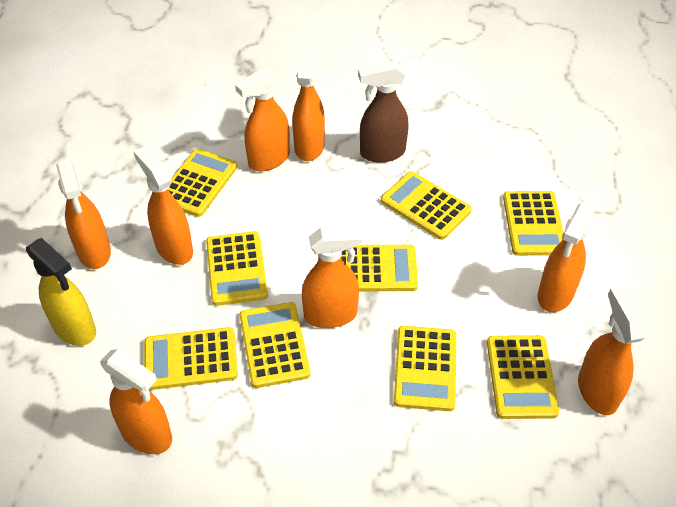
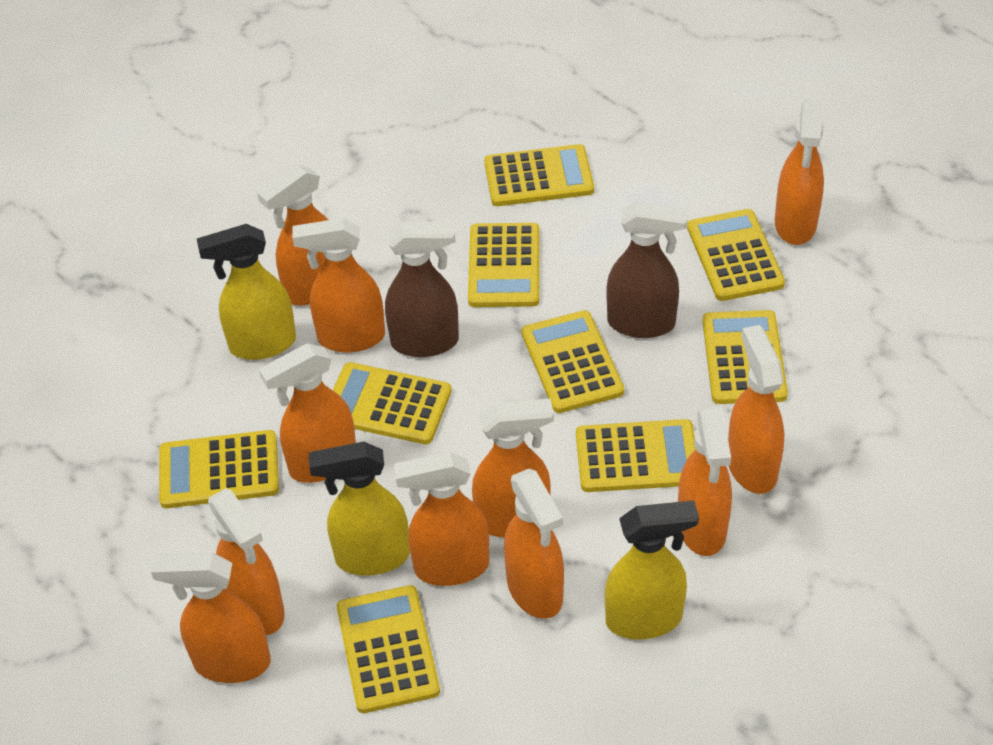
brown spray bottle: 1 -> 2
orange spray bottle: 8 -> 11
yellow spray bottle: 1 -> 3

